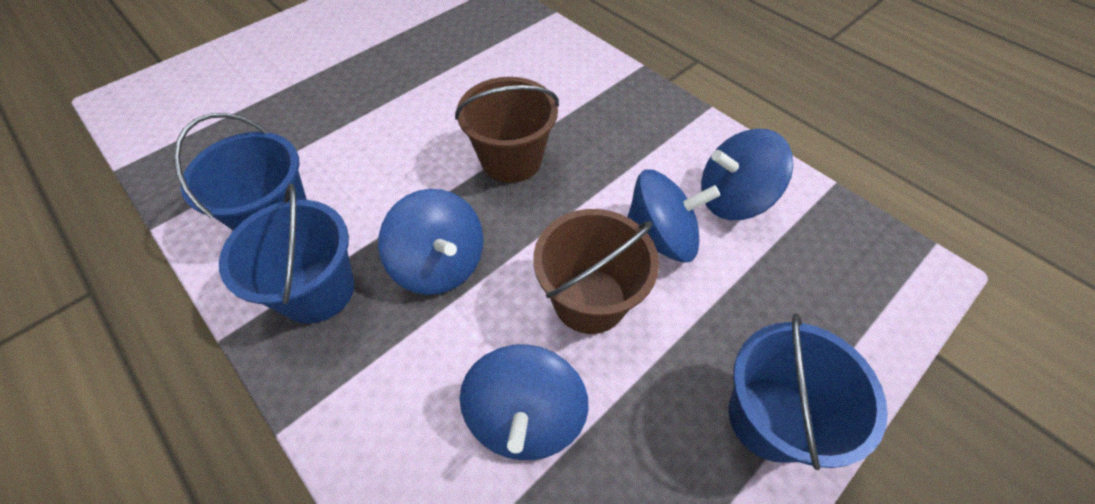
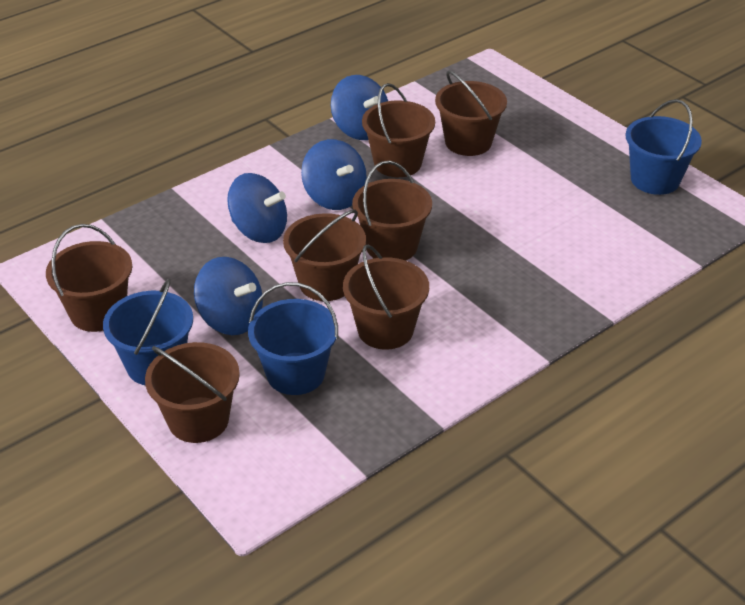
brown bucket: 2 -> 7

